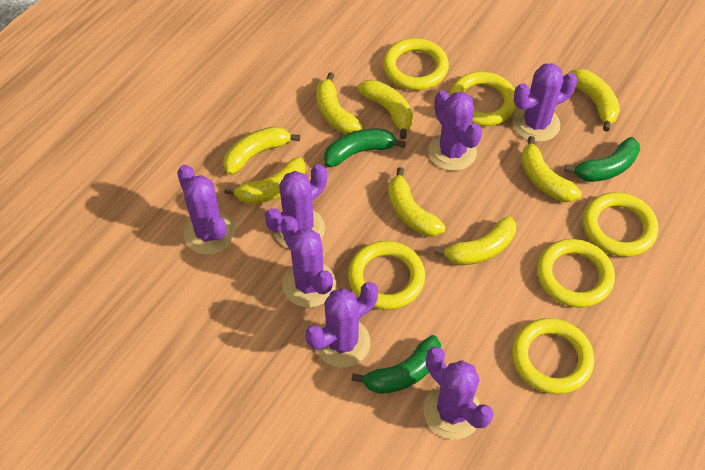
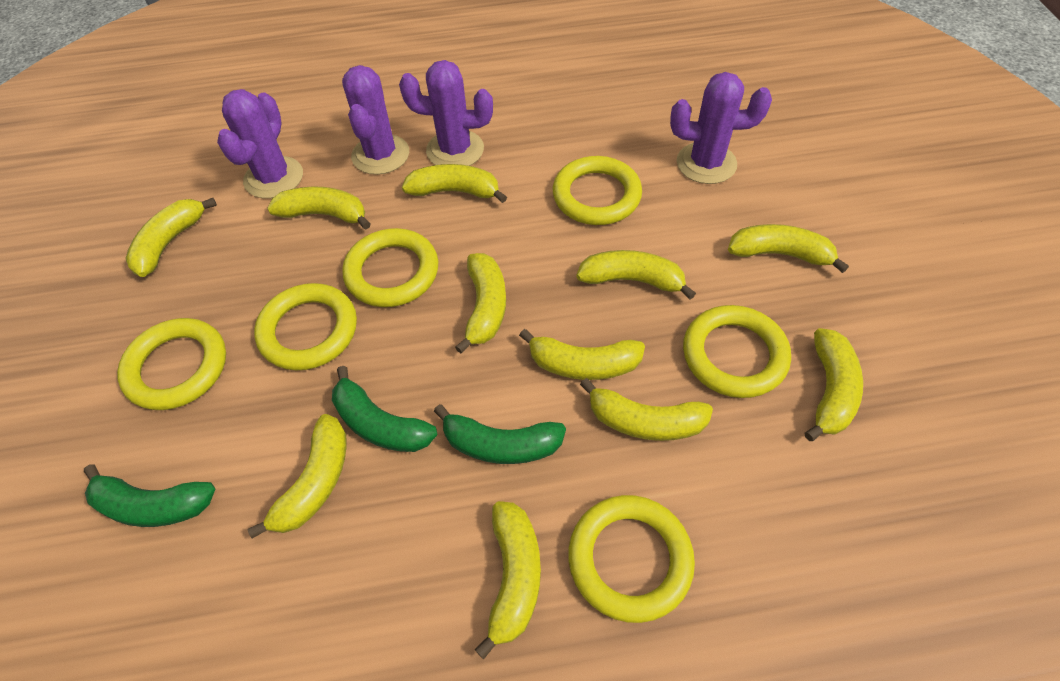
purple cactus: 7 -> 4
yellow banana: 8 -> 11

